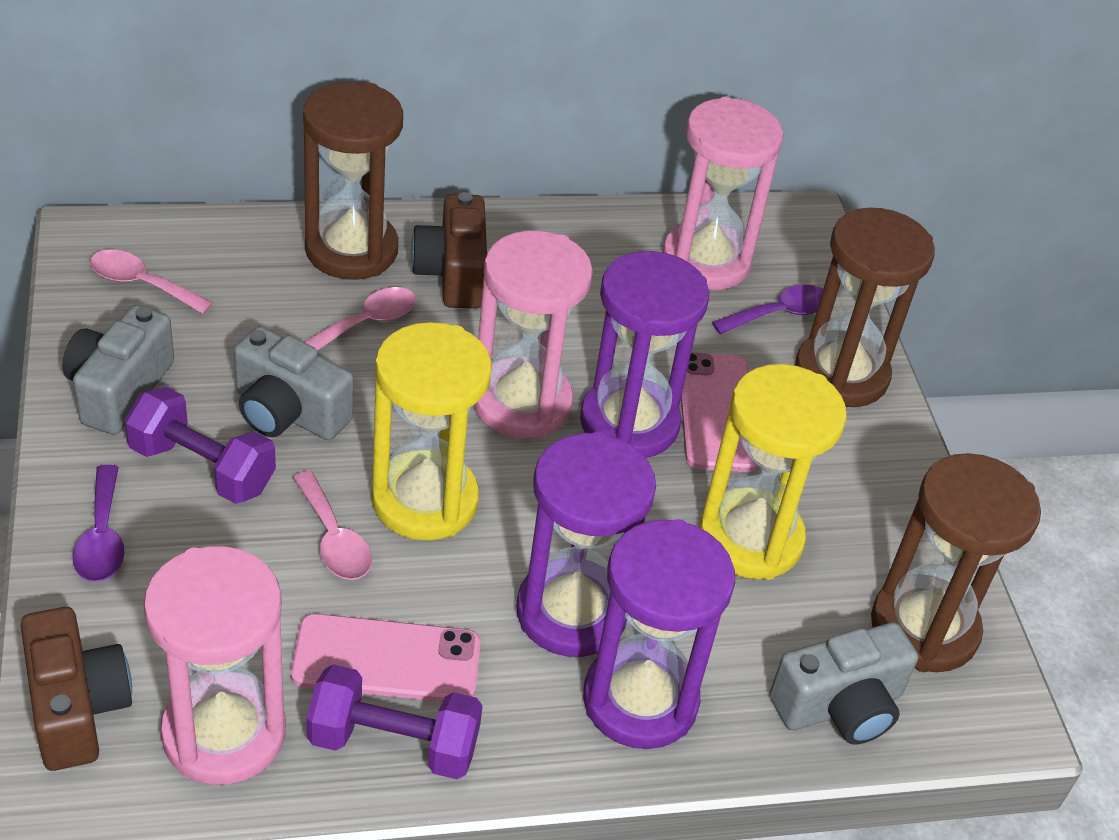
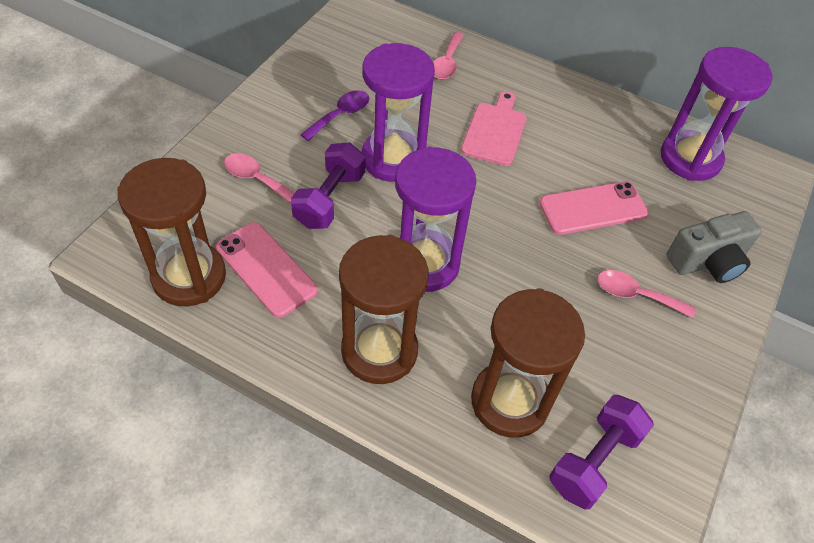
brown camera: 2 -> 0
grey camera: 3 -> 1
pink cutting board: 0 -> 1
pink hourglass: 3 -> 0
purple spoon: 2 -> 1
yellow hourglass: 2 -> 0

